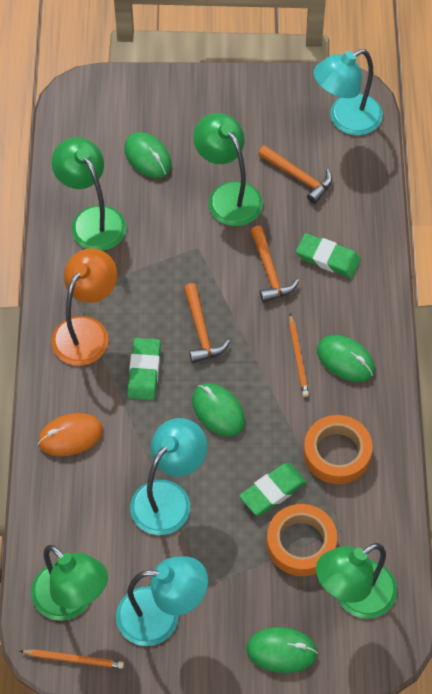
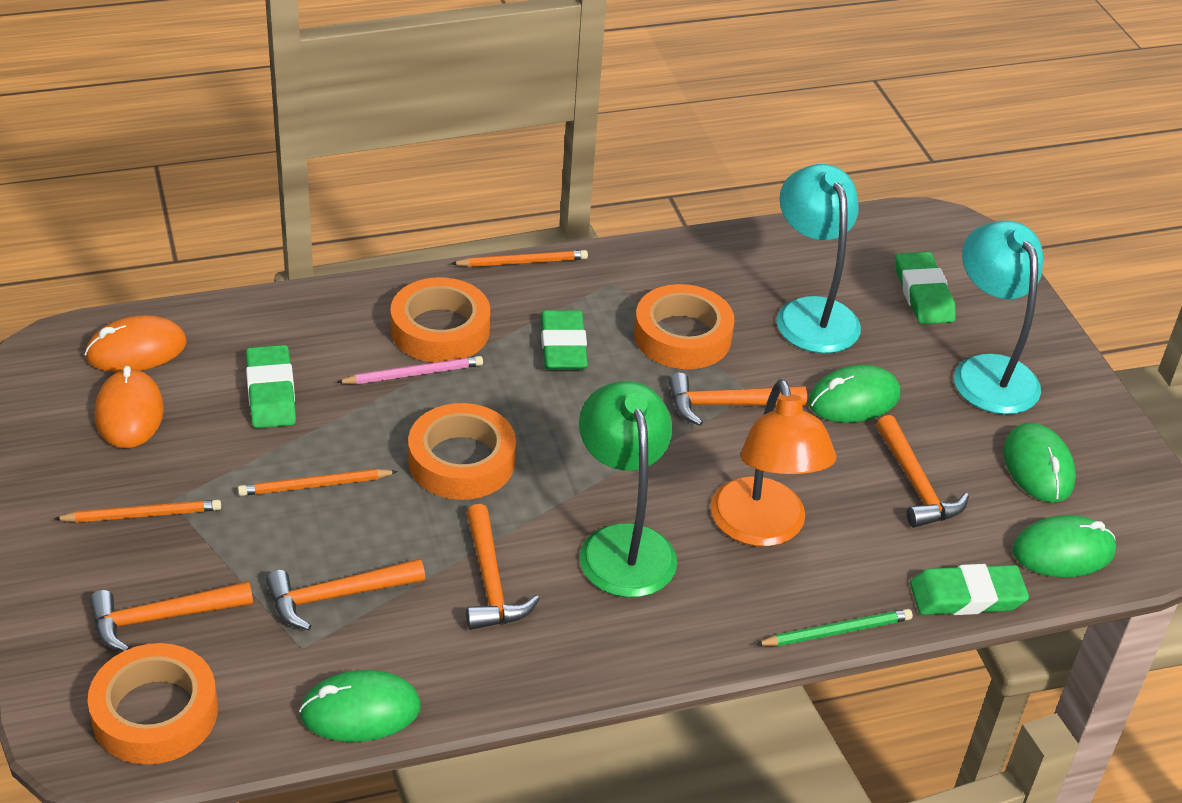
green eraser: 3 -> 4
green lamp: 4 -> 1
green pencil: 0 -> 1
orange hammer: 3 -> 5
orange mouse: 1 -> 2
orange pencil: 2 -> 3
orange tape: 2 -> 4
pink pencil: 0 -> 1
turquoise lamp: 3 -> 2

